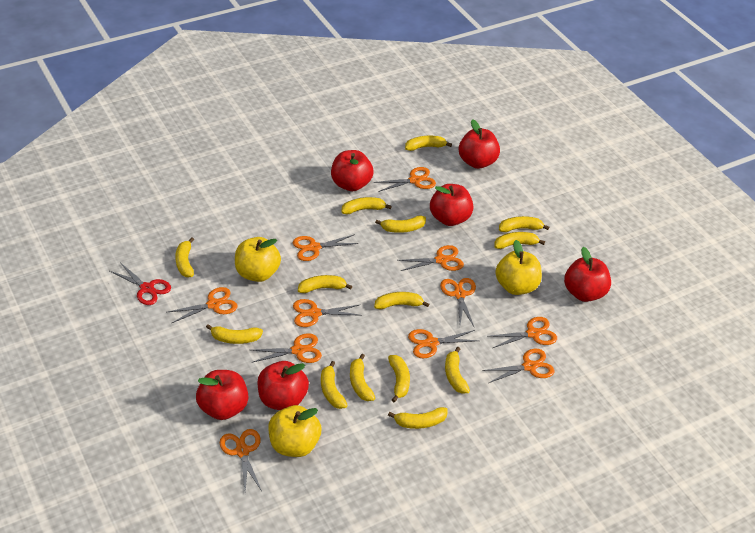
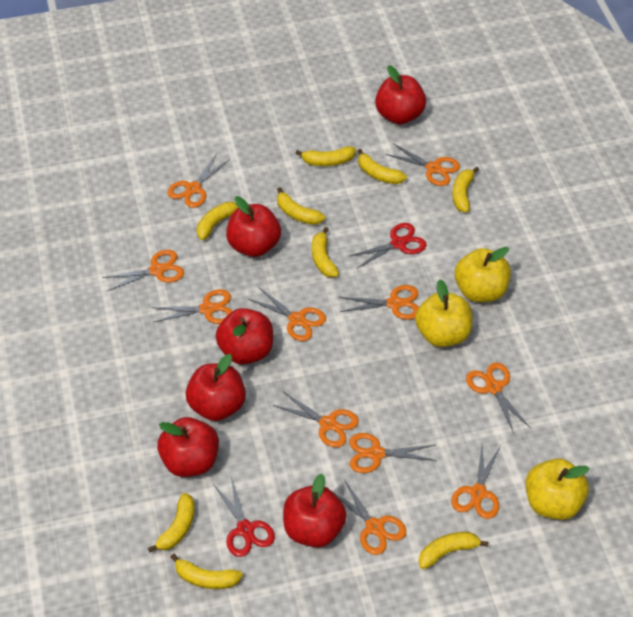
red scissors: 1 -> 2
yellow banana: 14 -> 9

